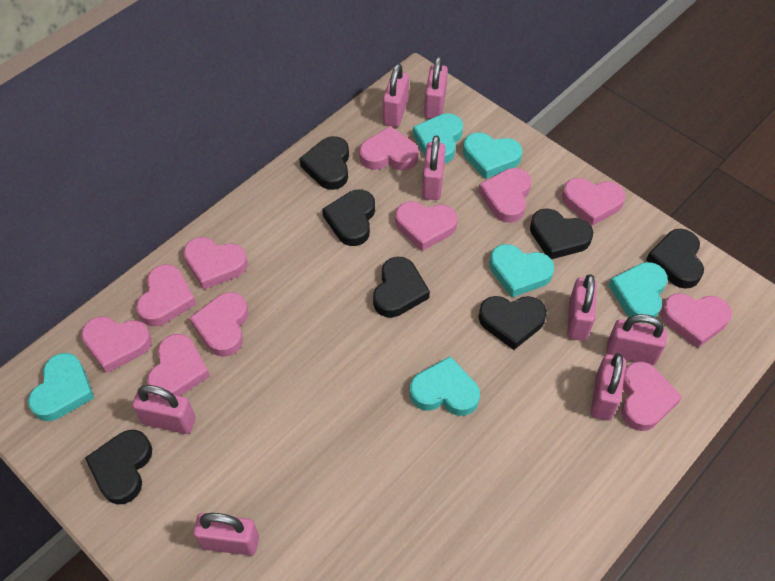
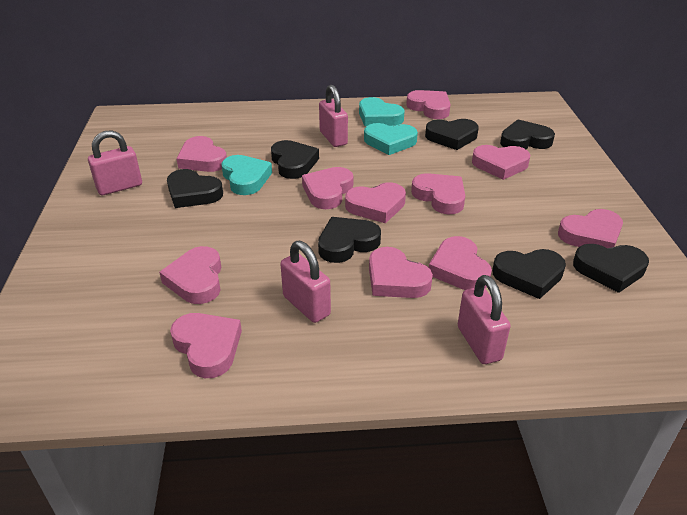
pink padlock: 8 -> 4
turquoise heart: 6 -> 3

